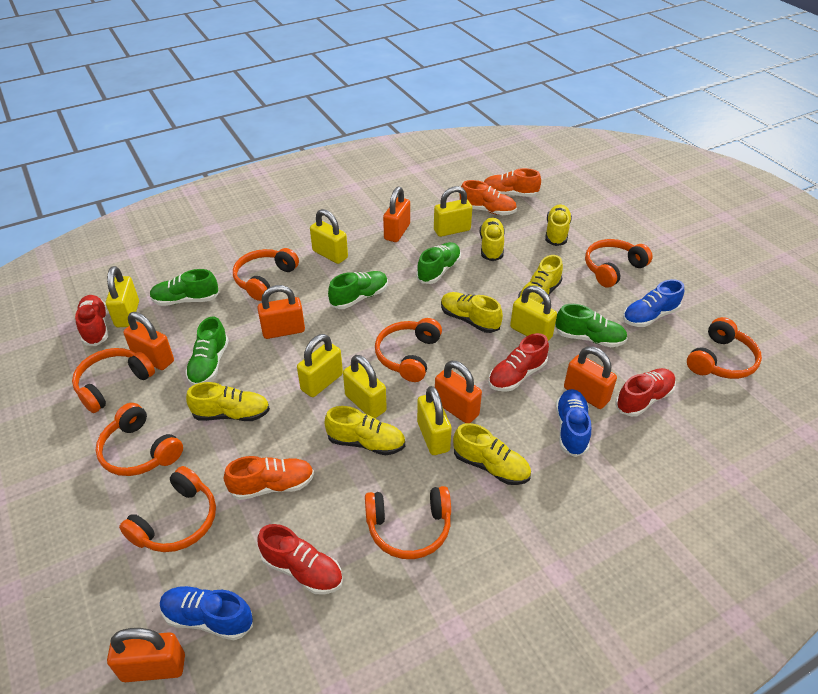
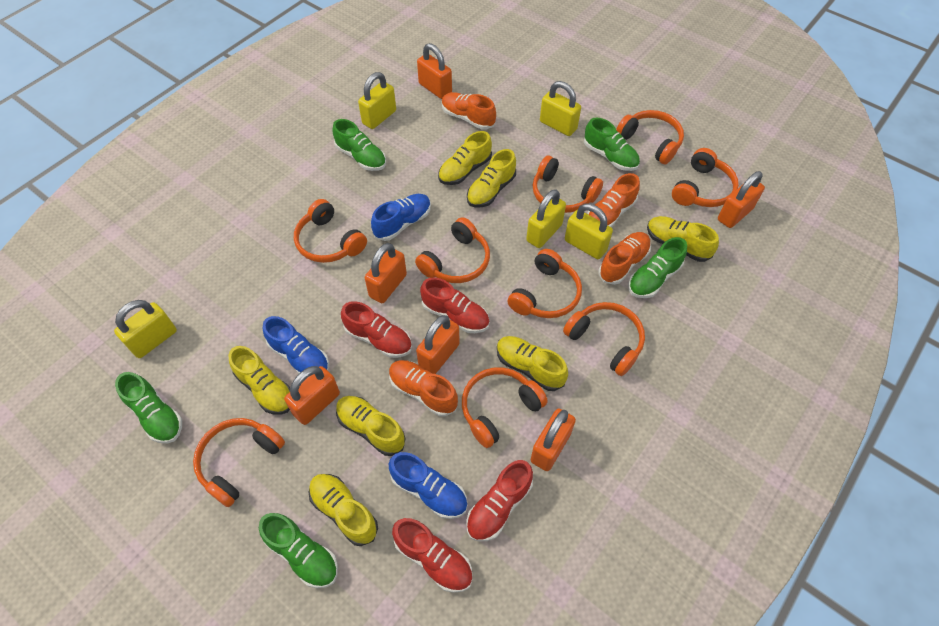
orange headphones: 8 -> 9
orange shoe: 3 -> 4
yellow padlock: 7 -> 5

